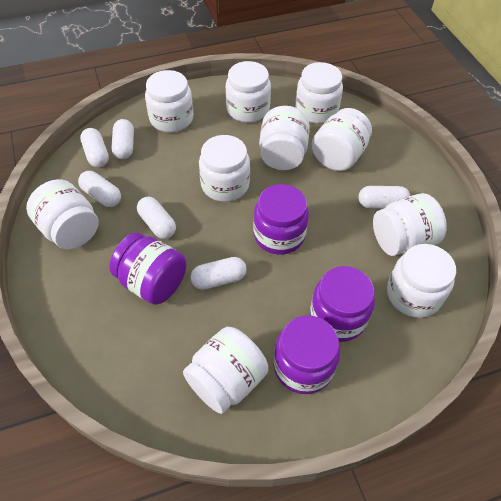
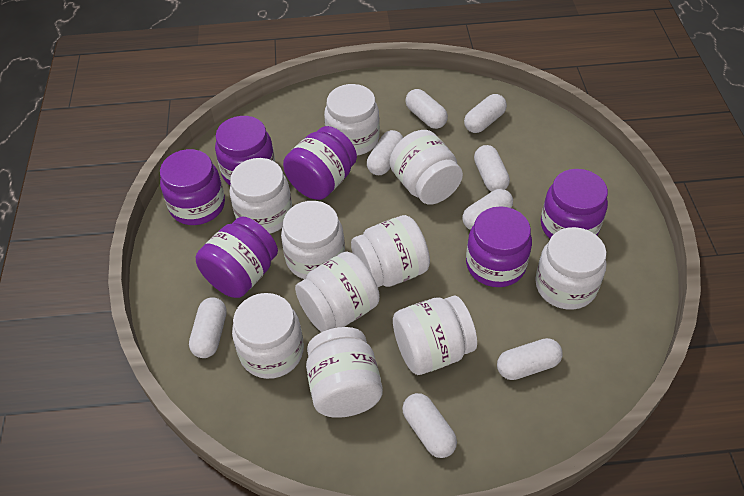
purple jar: 4 -> 6
white capsule: 6 -> 8

